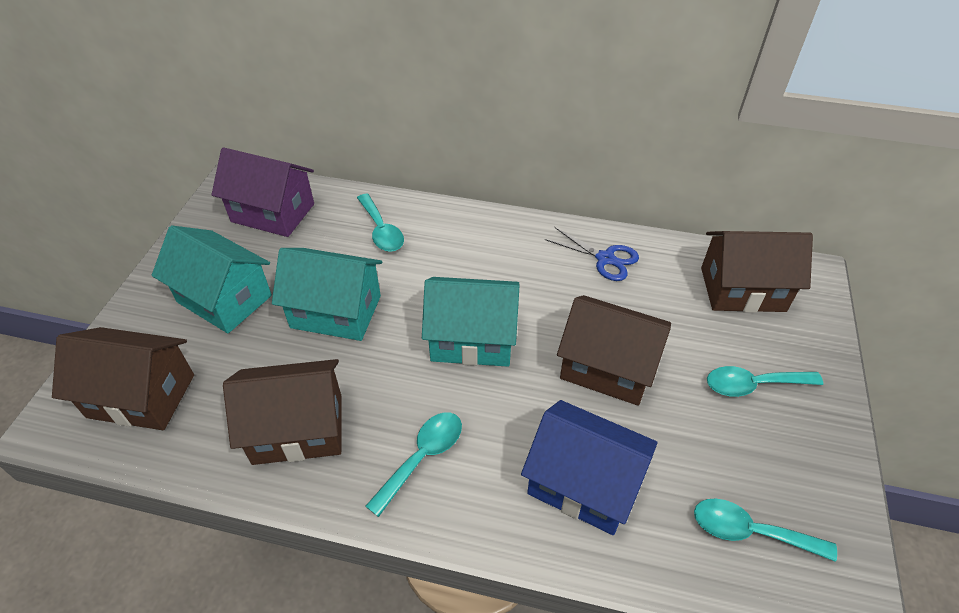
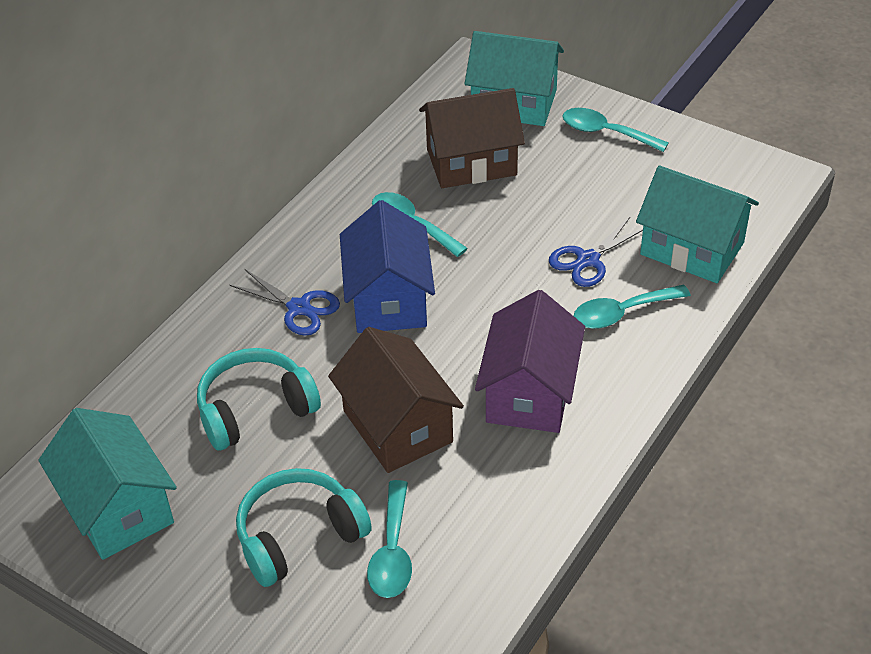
blue scissors: 1 -> 2
brown house: 4 -> 2
turquoise headphones: 0 -> 2

